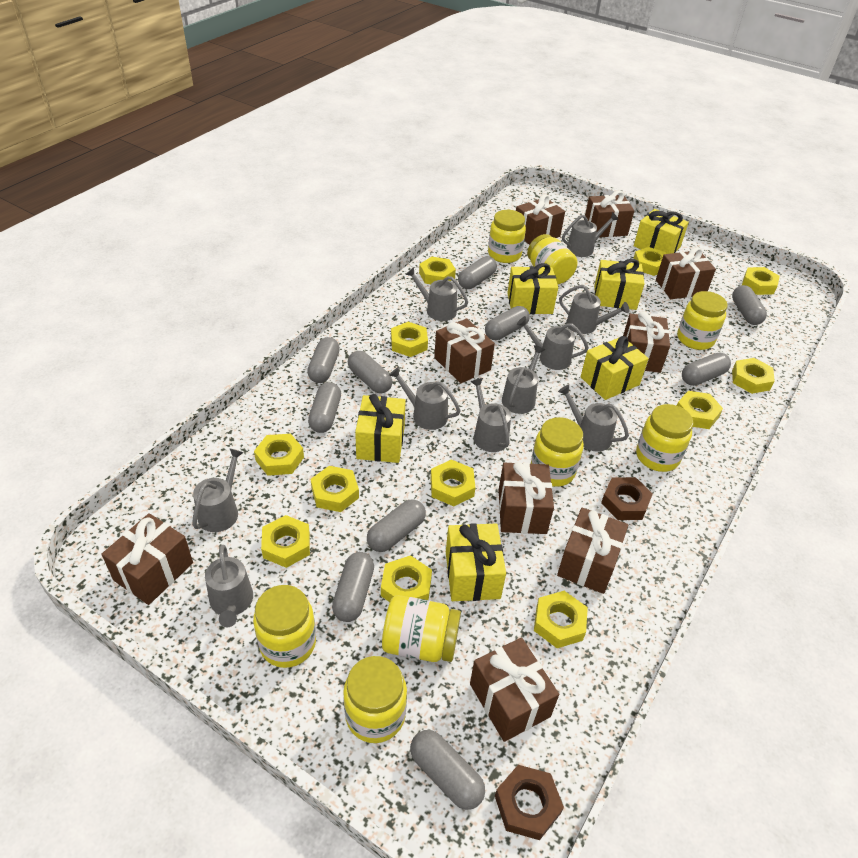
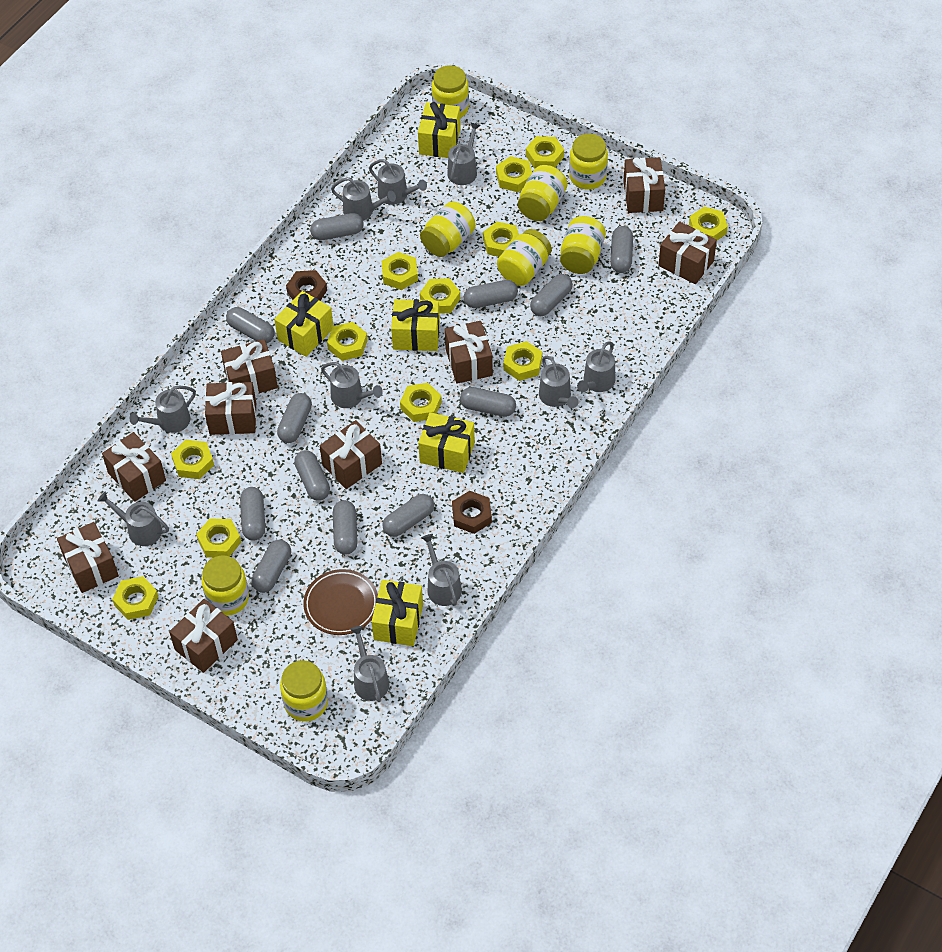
brown plate: 0 -> 1
grey capsule: 10 -> 12
yellow gift: 6 -> 5

